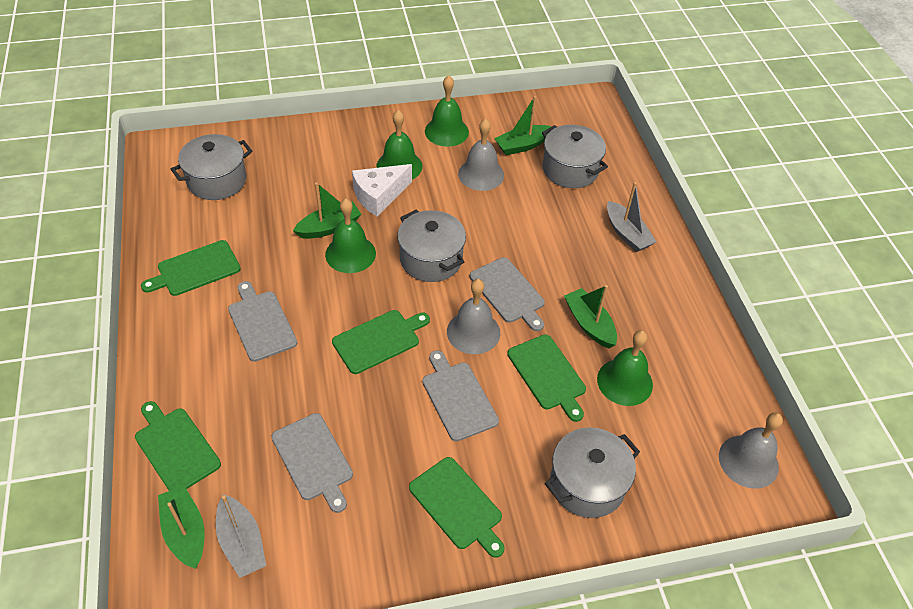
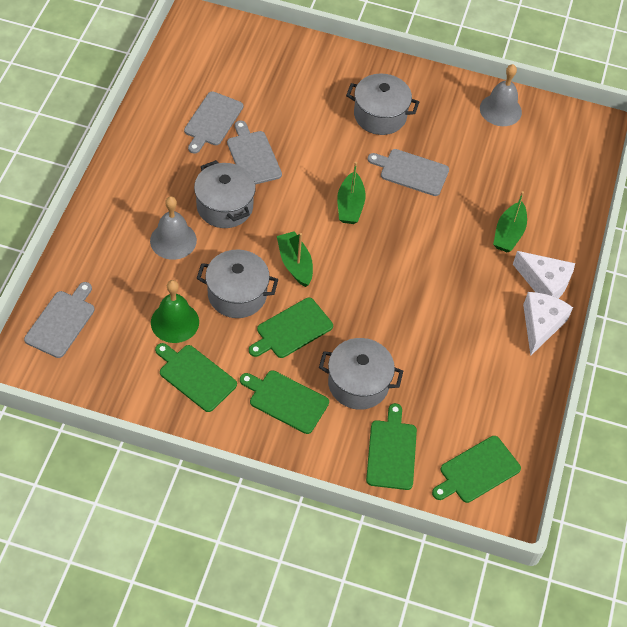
green bell: 4 -> 1
green boat: 4 -> 3
grey bell: 3 -> 2
grey boat: 2 -> 0
white cheese: 1 -> 2

